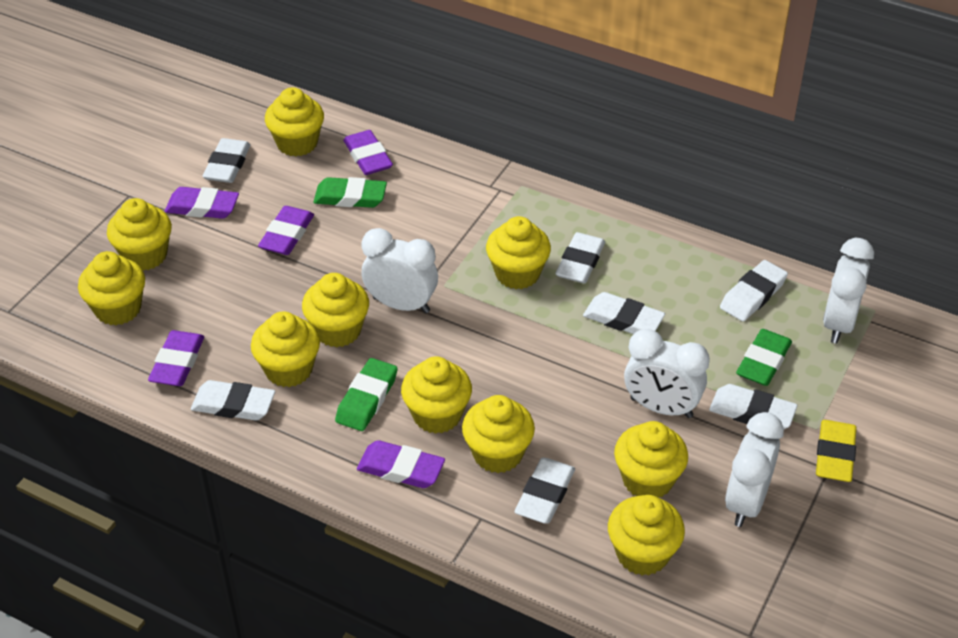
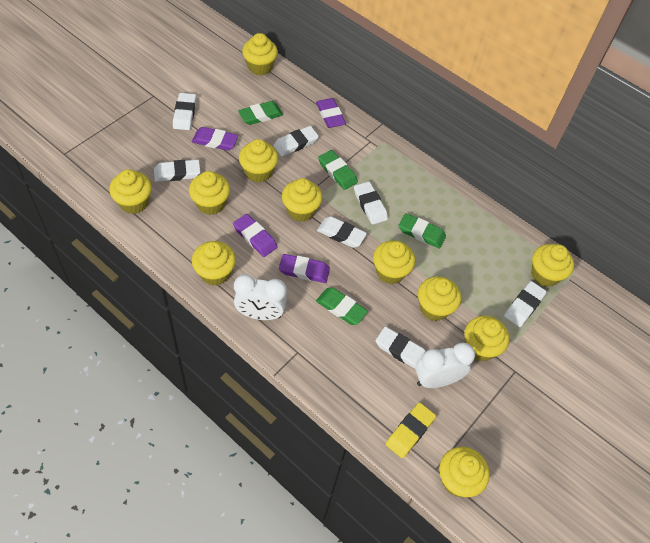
green eraser: 3 -> 4
purple eraser: 5 -> 4
white clock: 4 -> 2
yellow cupcake: 10 -> 11

